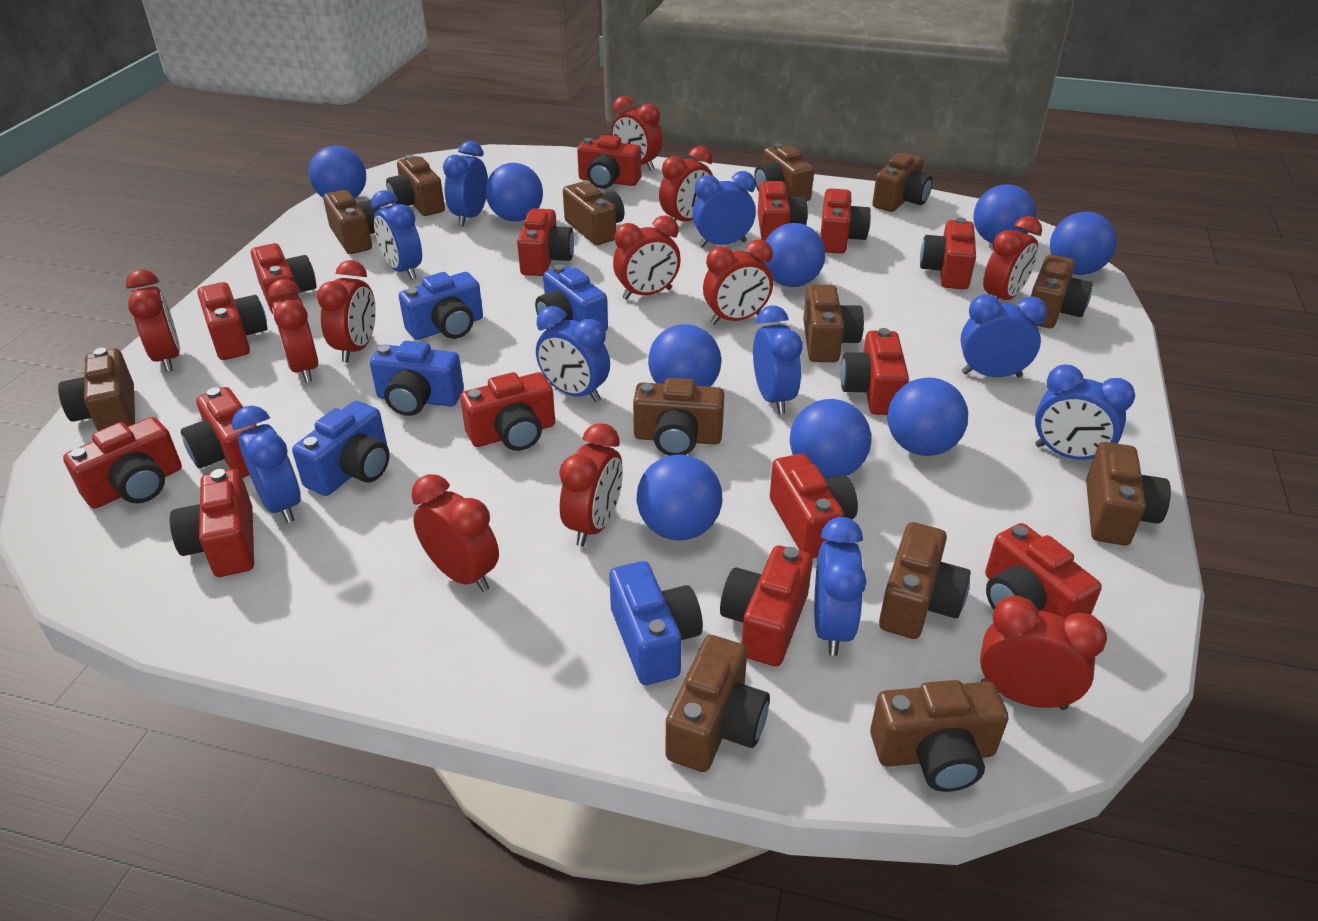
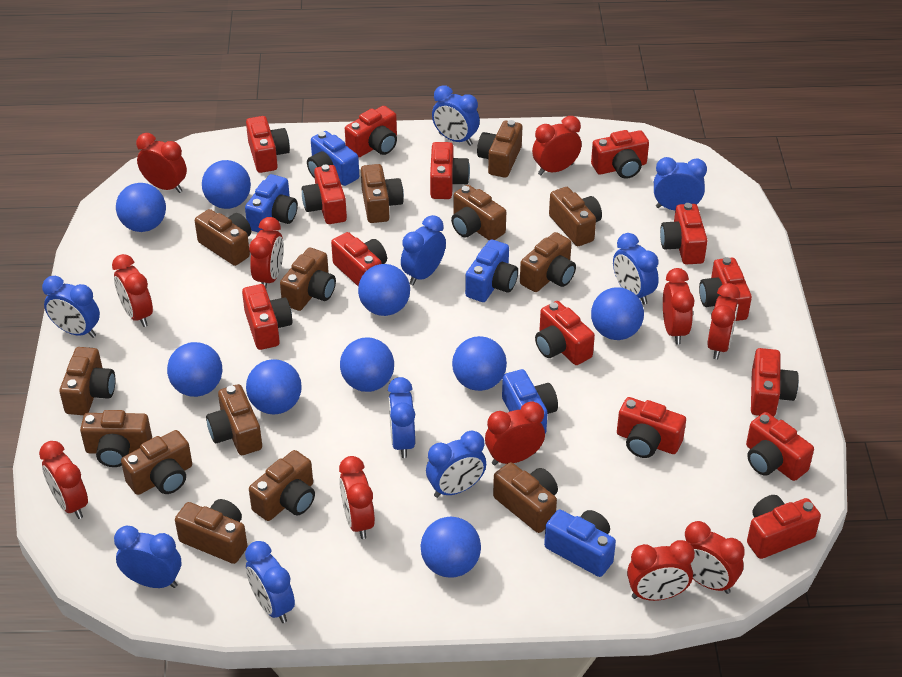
brown camera: 13 -> 14
red camera: 15 -> 14

